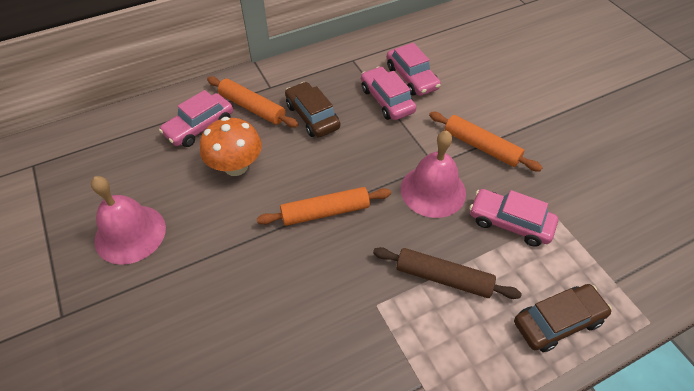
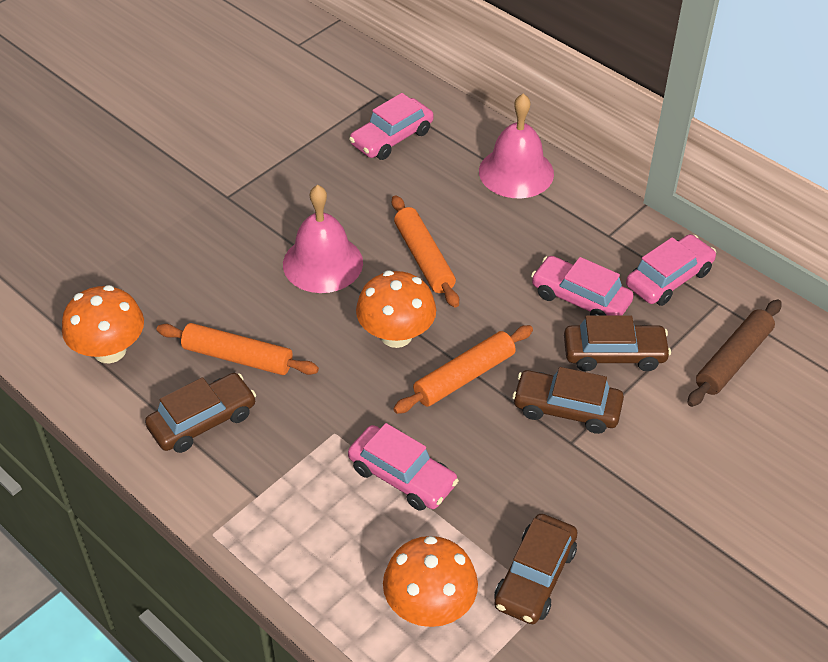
brown car: 2 -> 4
orange mushroom: 1 -> 3

